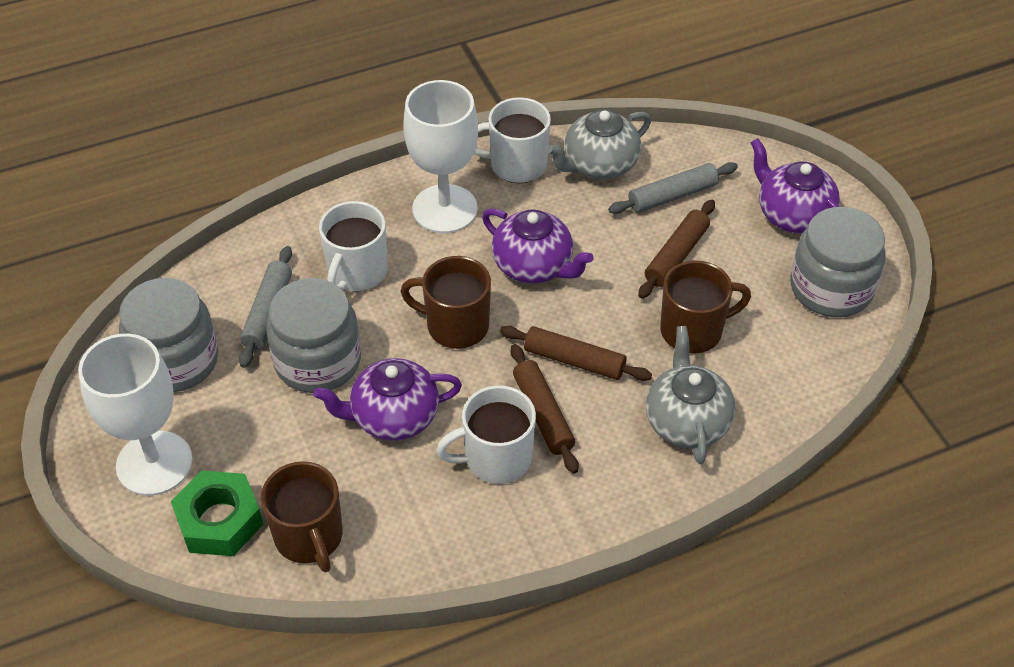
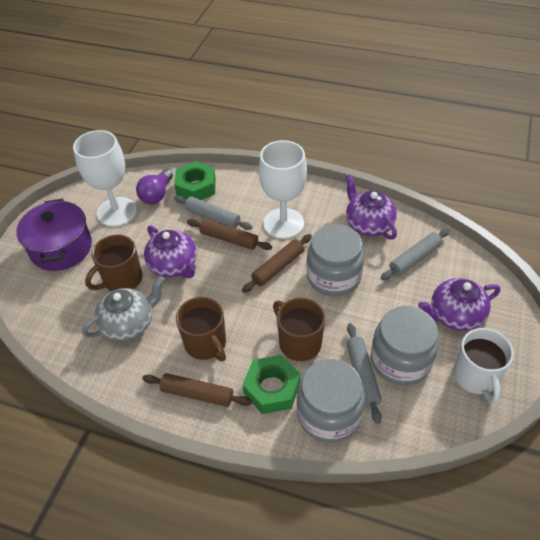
green nut: 1 -> 2
grey rolling pin: 2 -> 3
grey teapot: 2 -> 1
purple light bulb: 0 -> 1
purple pot: 0 -> 1
white mug: 3 -> 1

